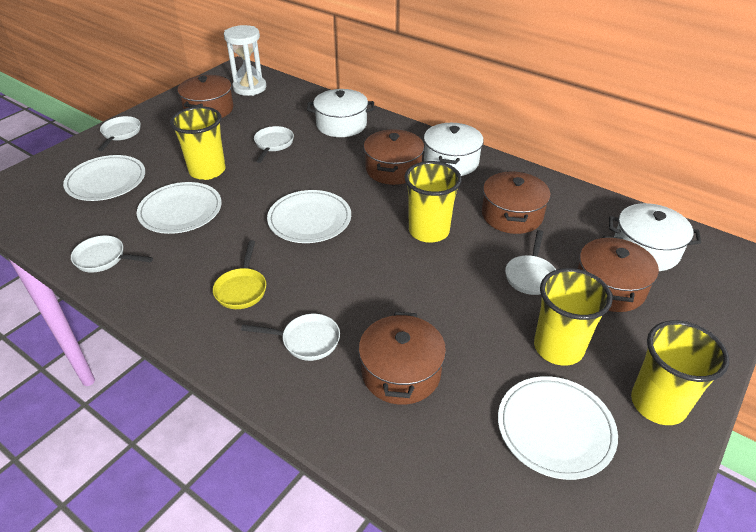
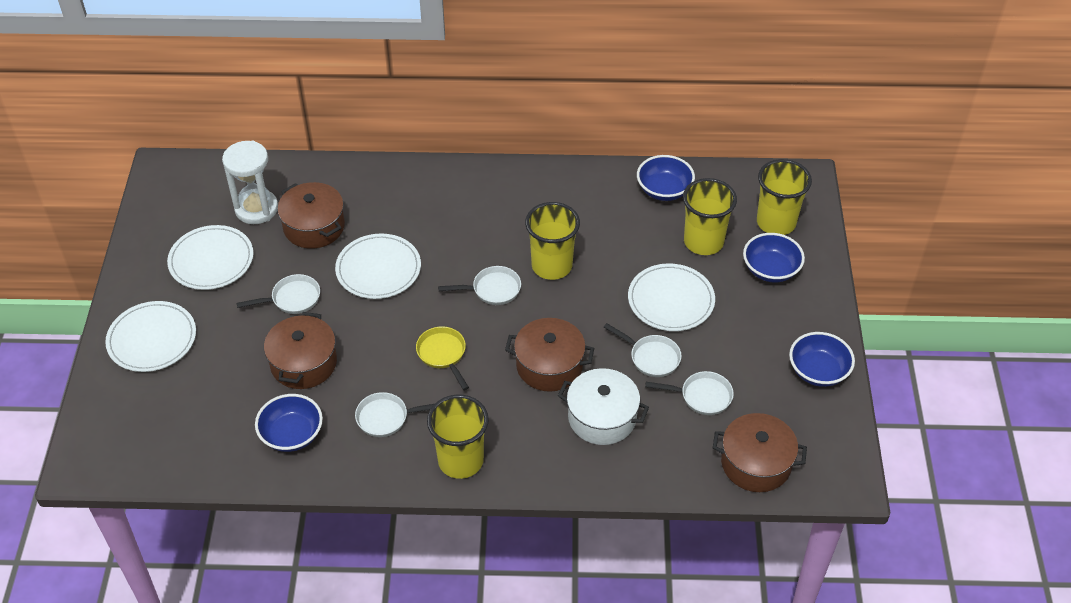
blue bowl: 0 -> 4
brown pot: 5 -> 4
white pot: 3 -> 1

